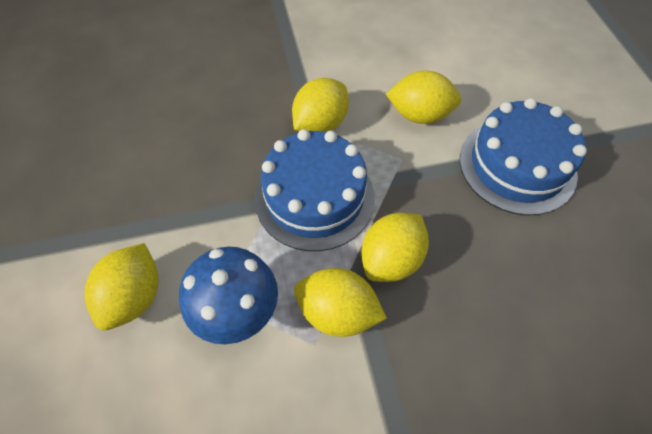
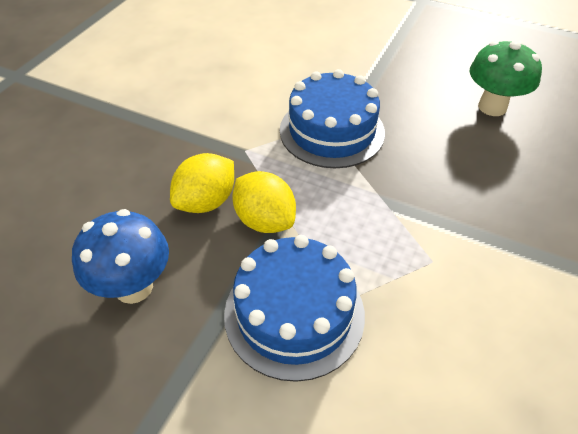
green mushroom: 0 -> 1
yellow lemon: 5 -> 2

